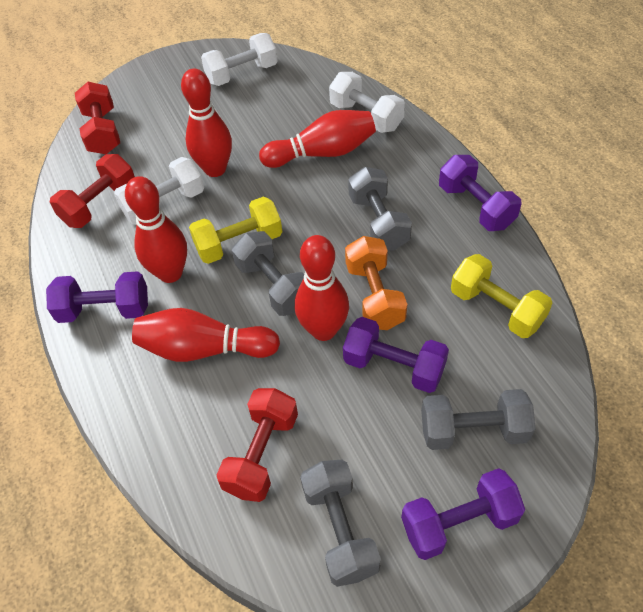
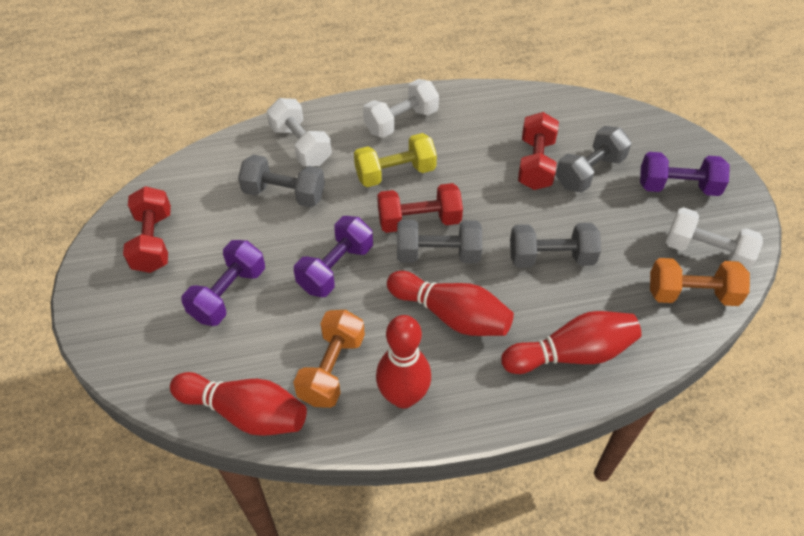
orange dumbbell: 1 -> 2
purple dumbbell: 4 -> 3
red bowling pin: 5 -> 4
yellow dumbbell: 2 -> 1

